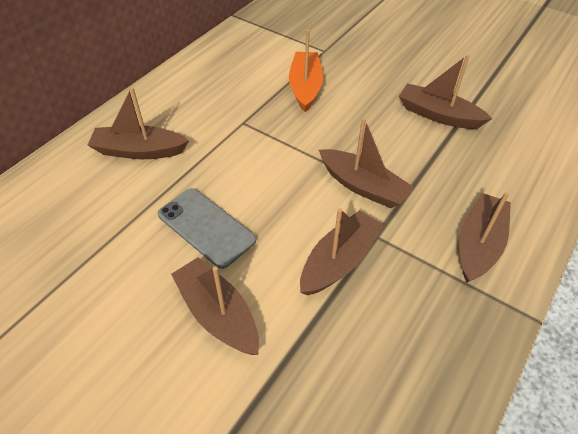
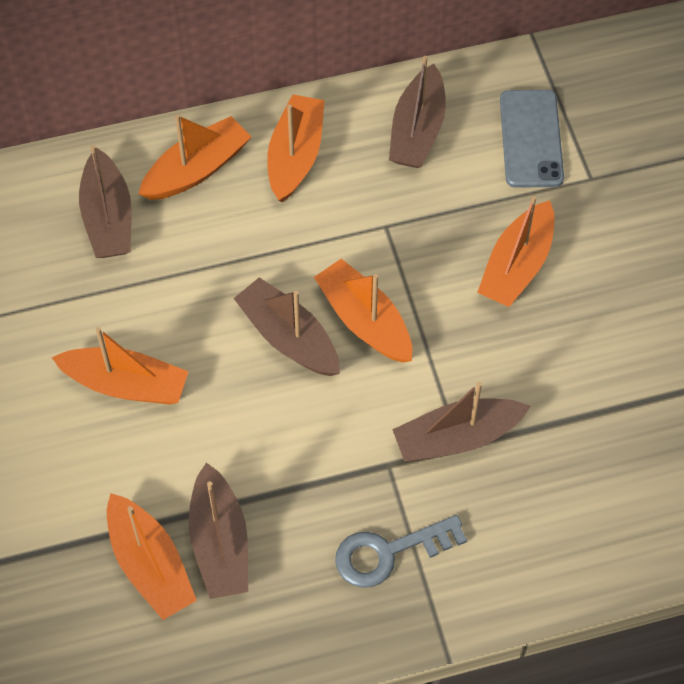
brown boat: 6 -> 5
grey key: 0 -> 1
orange boat: 1 -> 6

